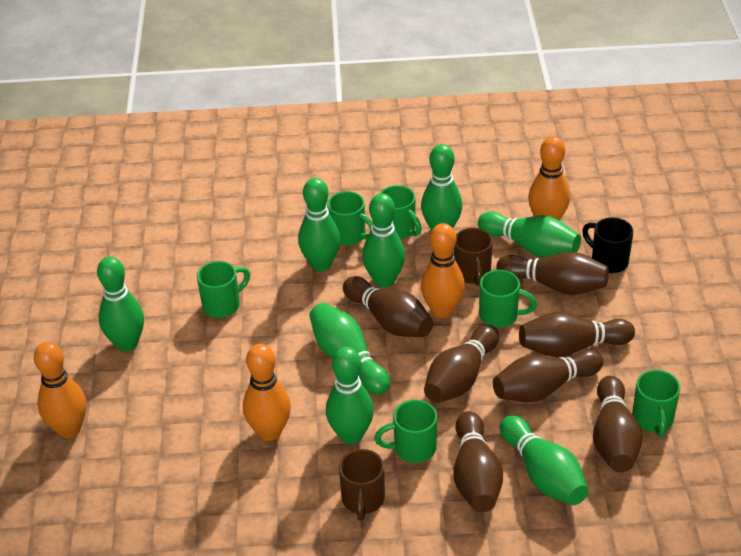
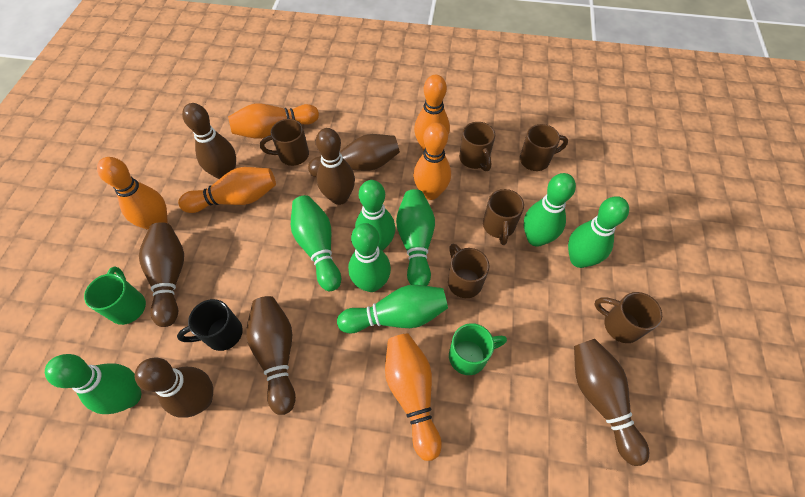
brown mug: 2 -> 6
green mug: 6 -> 2
orange bowling pin: 4 -> 6

